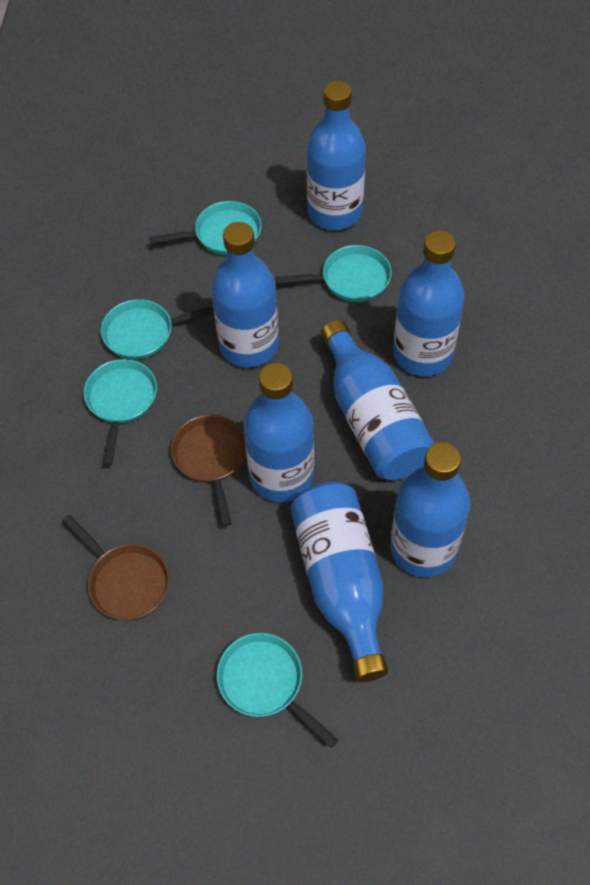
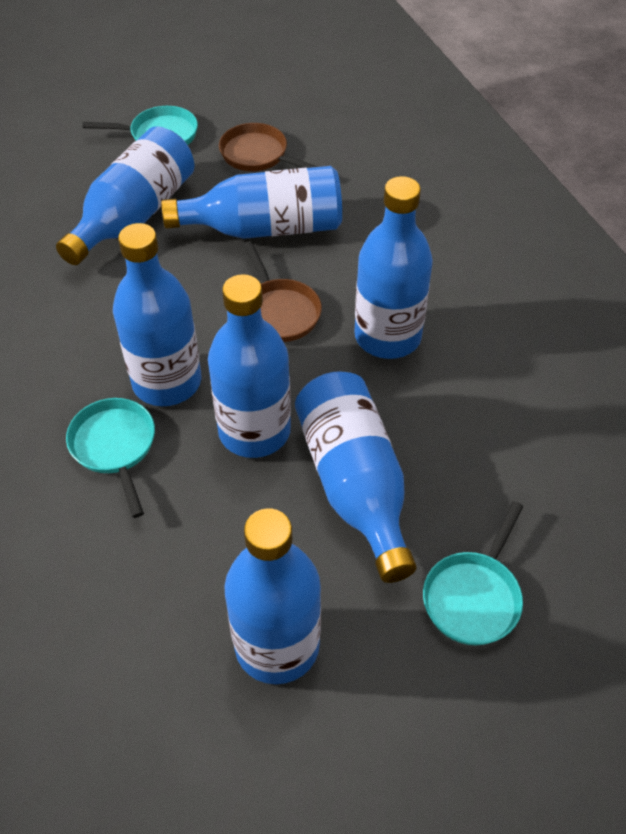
turquoise pan: 5 -> 3

